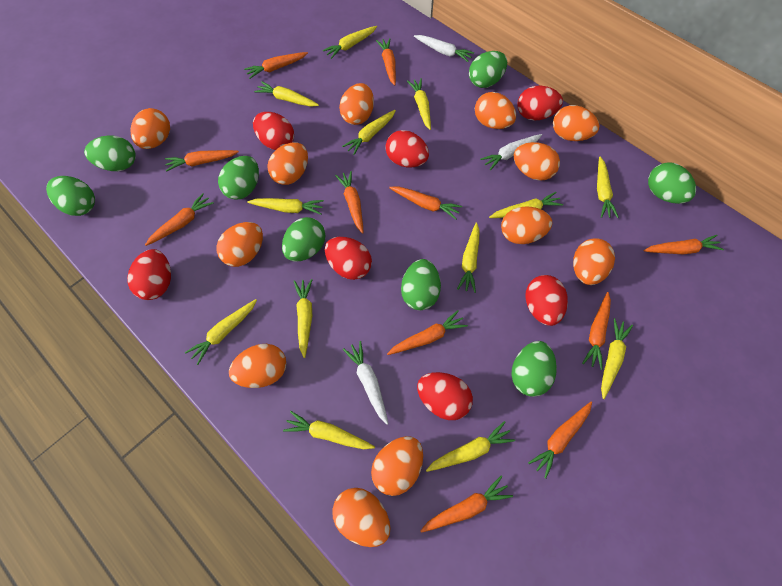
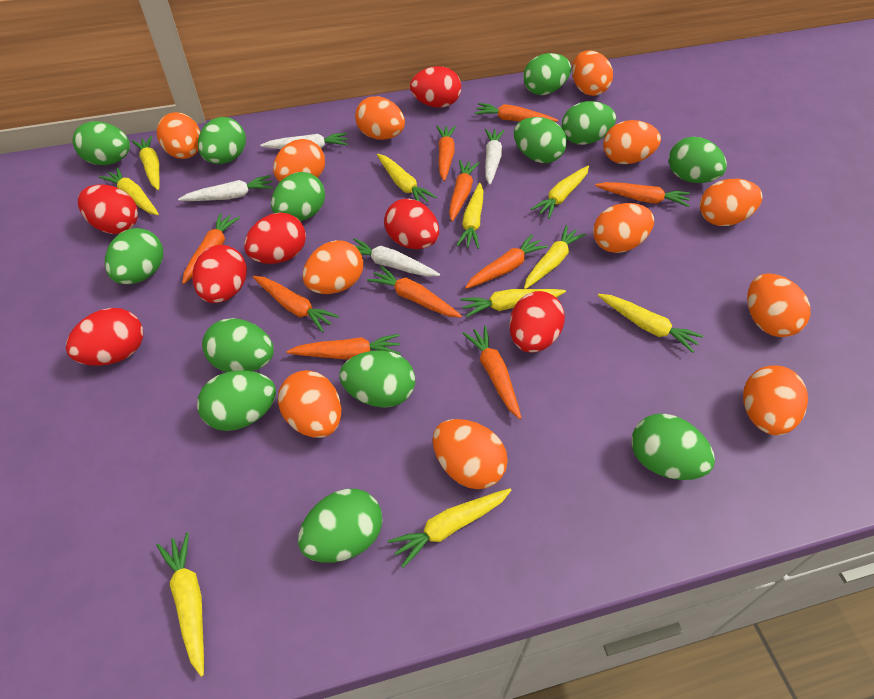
green egg: 8 -> 13
orange carrot: 11 -> 10
white carrot: 3 -> 4
yellow carrot: 13 -> 10

